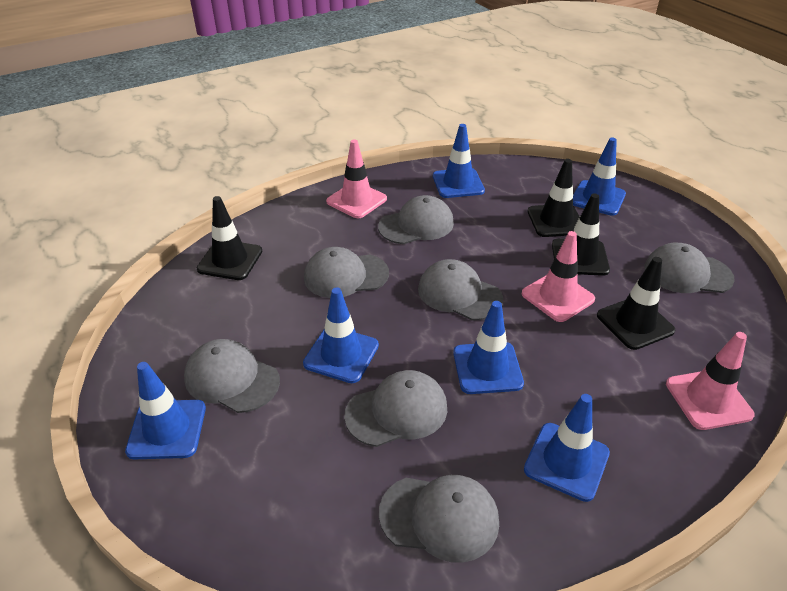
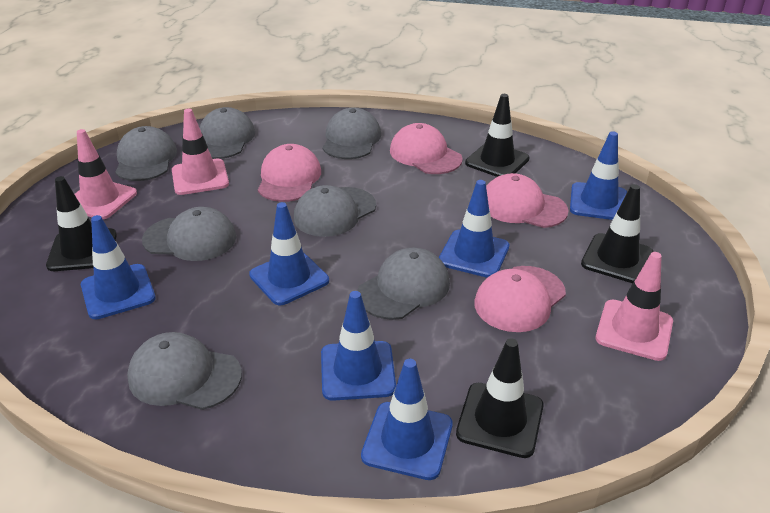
pink cap: 0 -> 4

